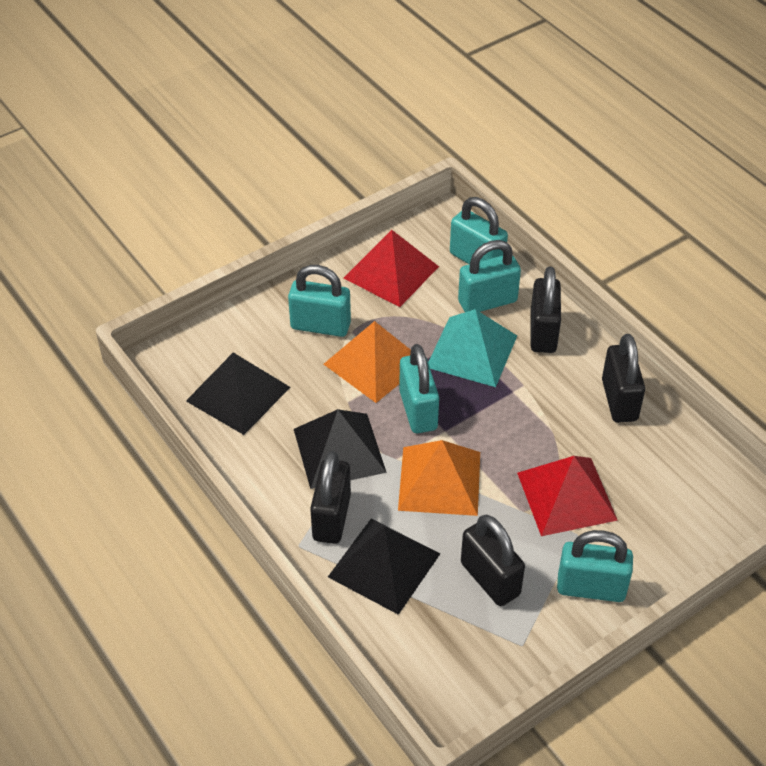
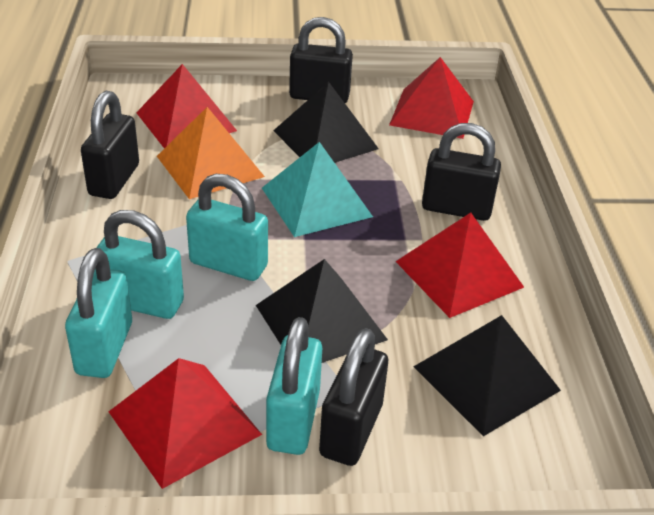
orange pyramid: 2 -> 1
red pyramid: 2 -> 4
turquoise padlock: 5 -> 4

